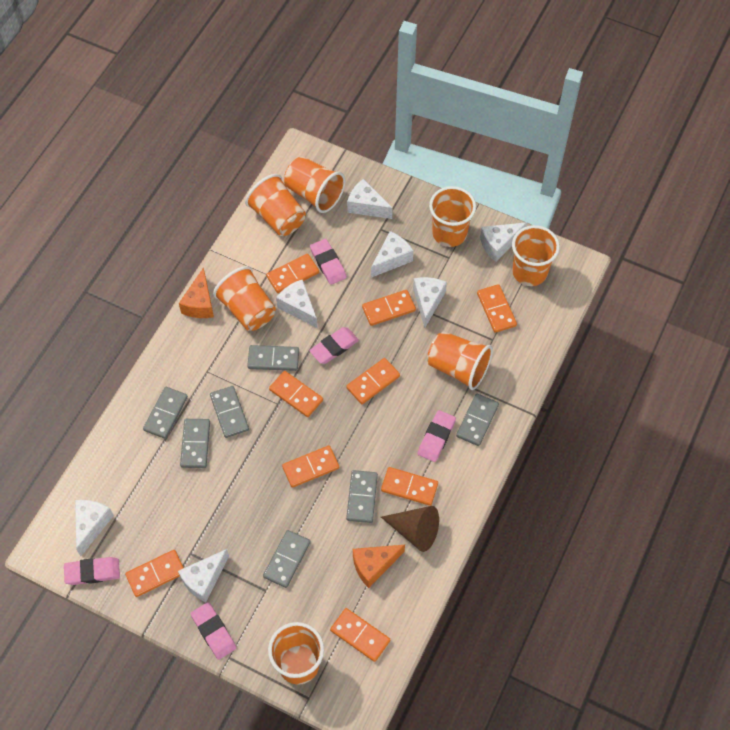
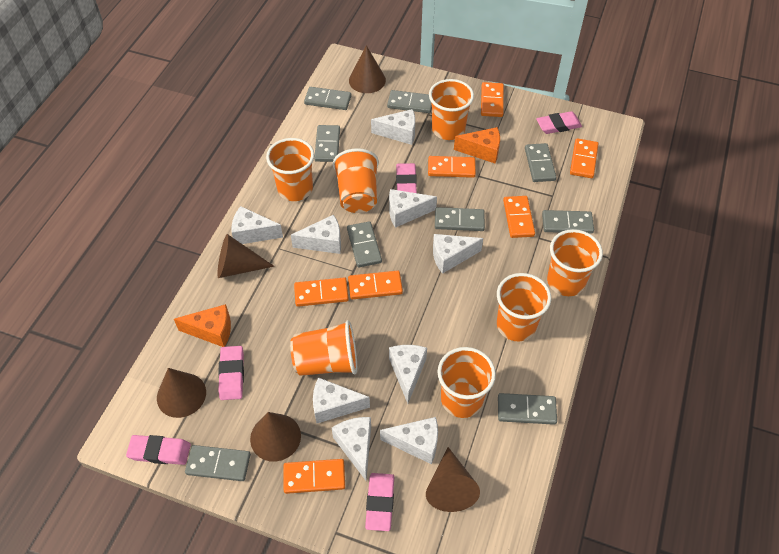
brown cone: 1 -> 5
grey domino: 7 -> 9
orange domino: 9 -> 7
white cheese: 7 -> 9

